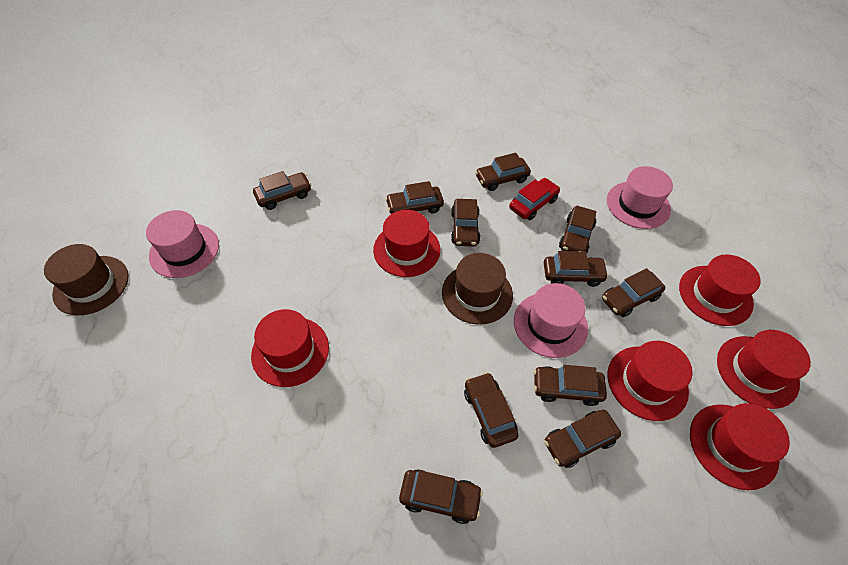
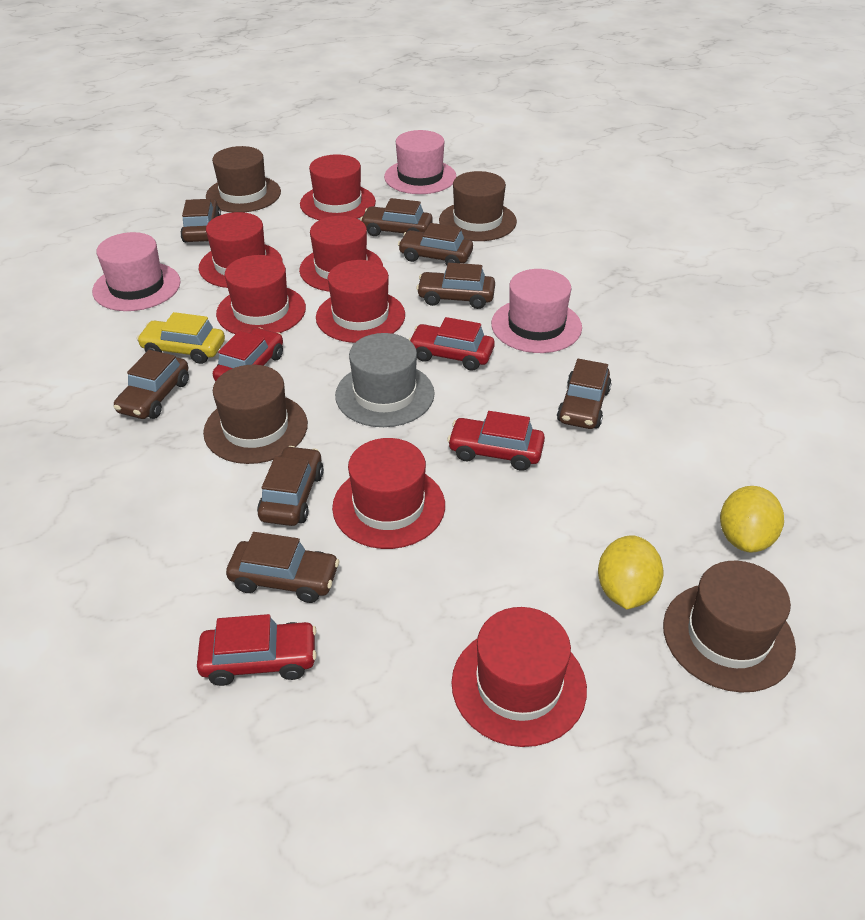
brown car: 11 -> 8
brown hat: 2 -> 4
grey hat: 0 -> 1
red car: 1 -> 4
red hat: 6 -> 7
yellow car: 0 -> 1
yellow lemon: 0 -> 2

